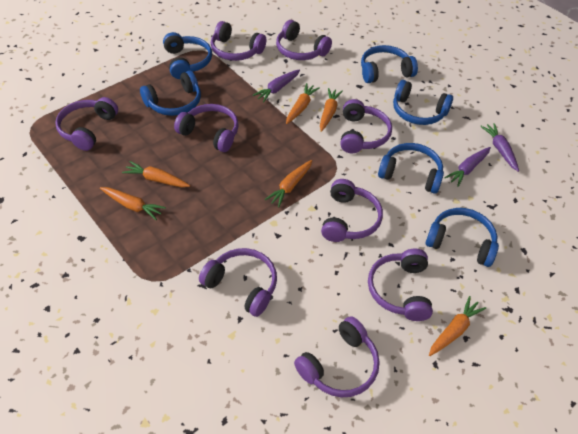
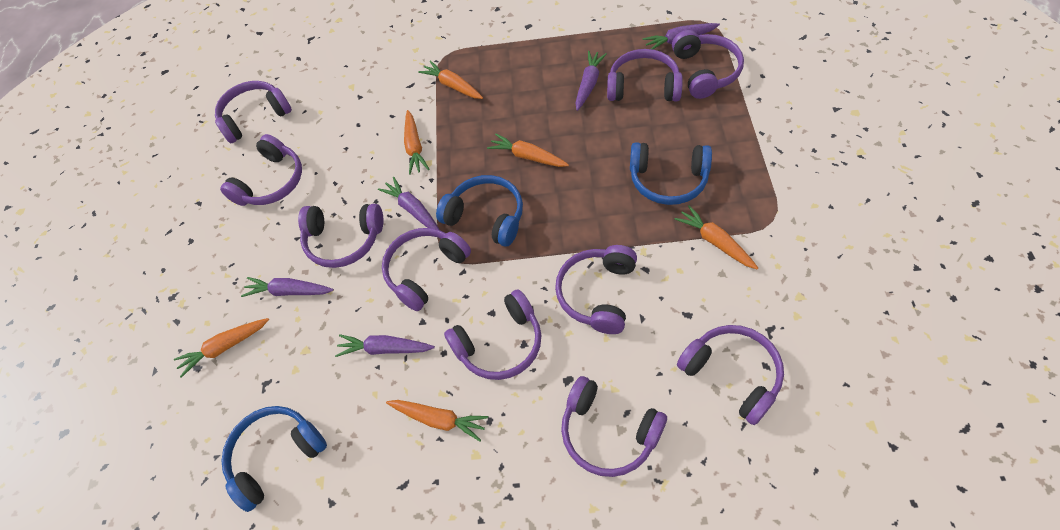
blue headphones: 6 -> 3
purple carrot: 3 -> 5
purple headphones: 9 -> 10

